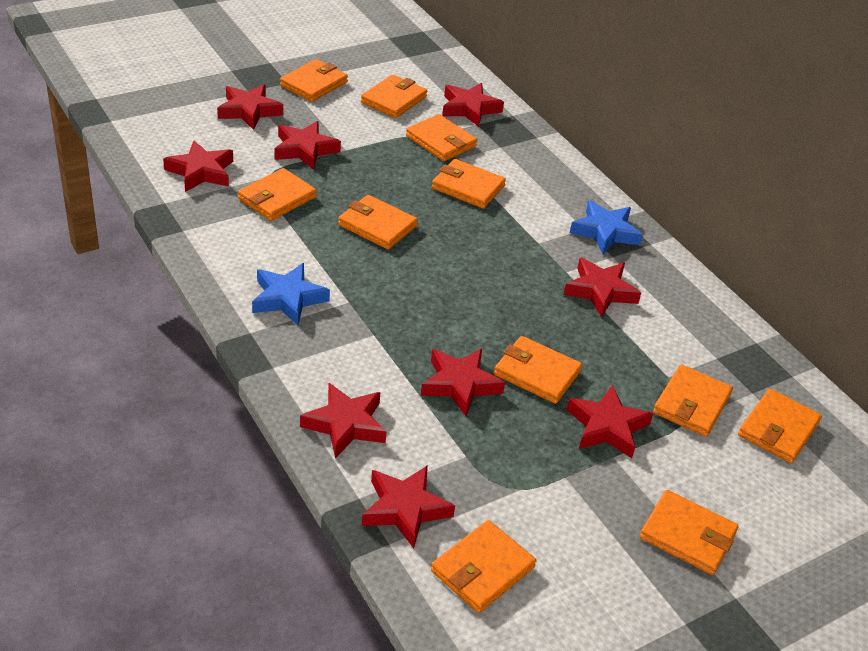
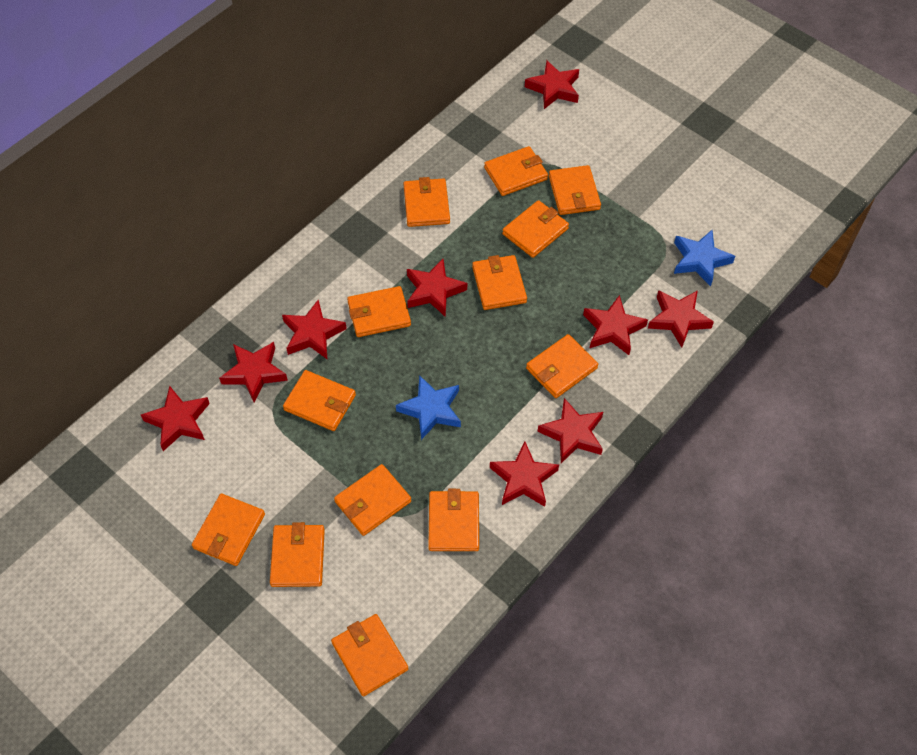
orange wallet: 11 -> 13

